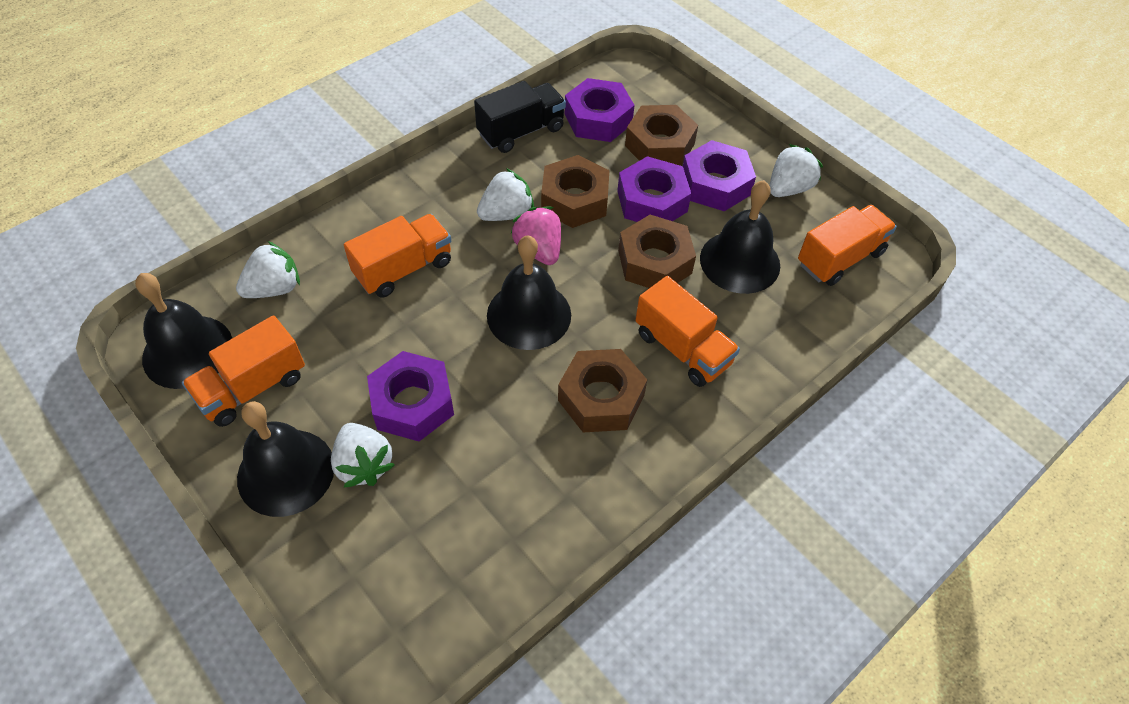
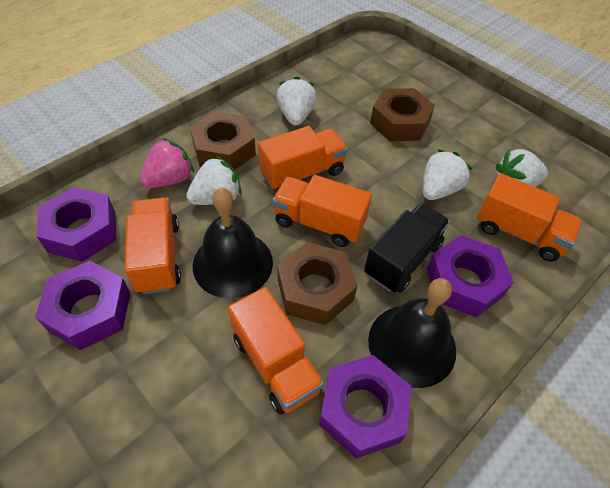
black bell: 4 -> 2
brown nut: 4 -> 3
orange truck: 4 -> 5

